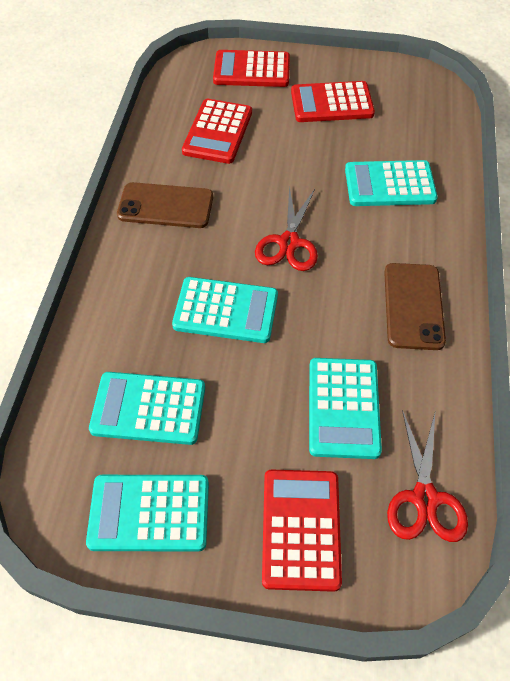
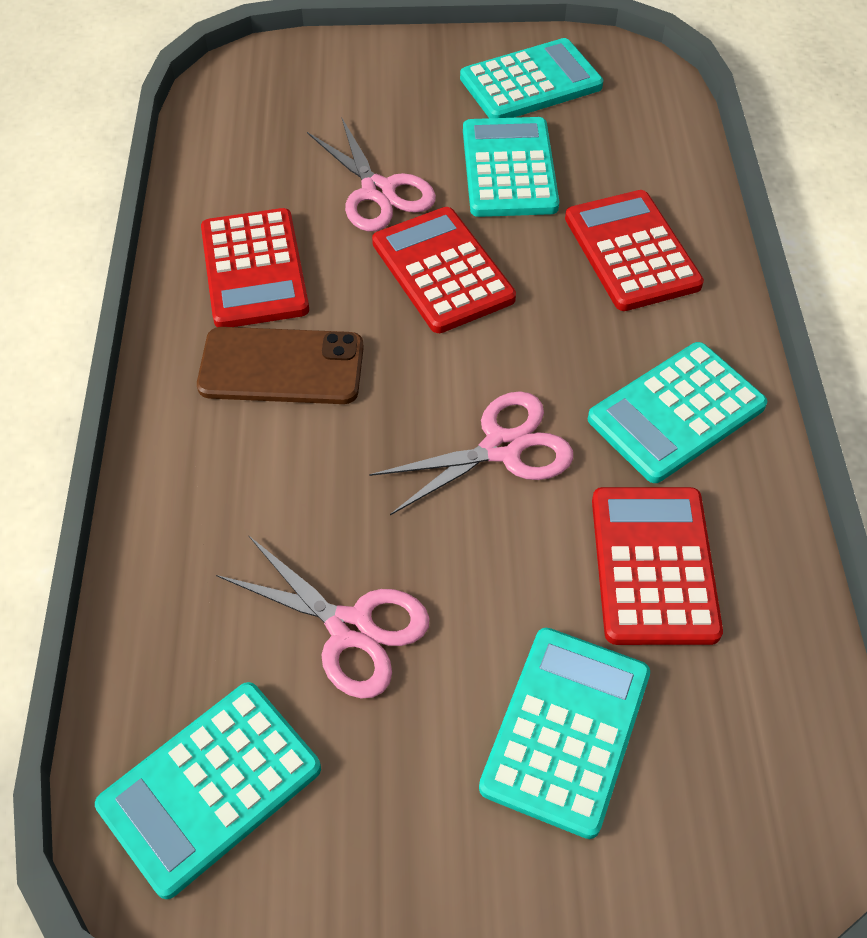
brown phone: 2 -> 1
pink scissors: 0 -> 3
red scissors: 2 -> 0

